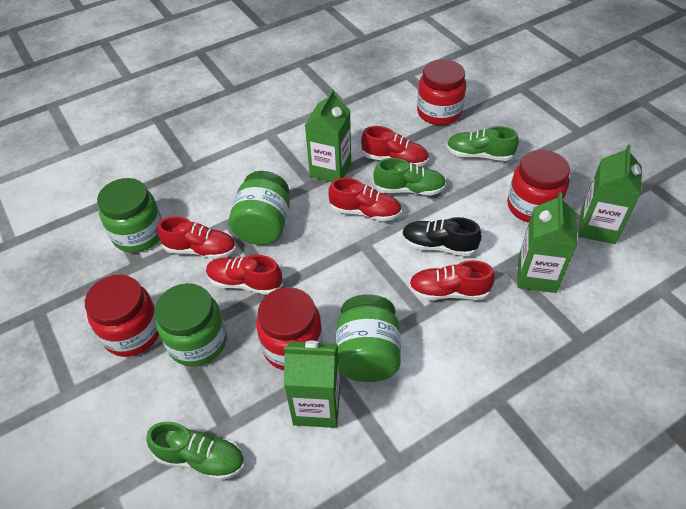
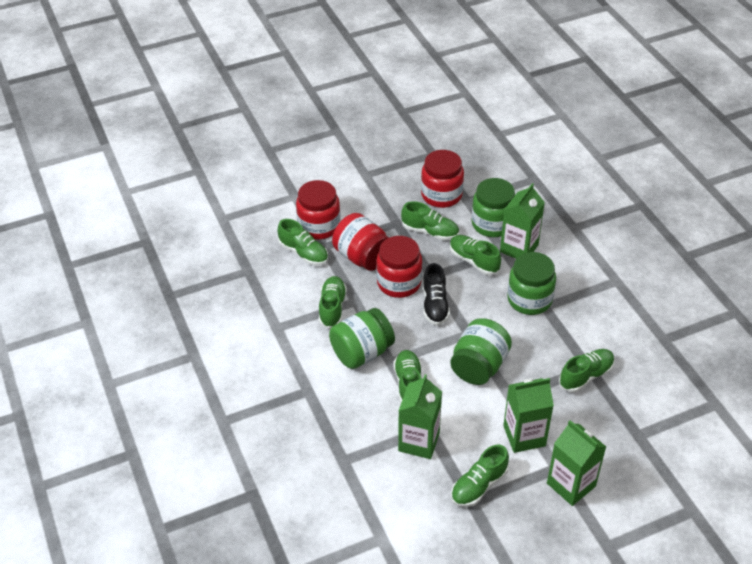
green shoe: 3 -> 7
red shoe: 5 -> 0

